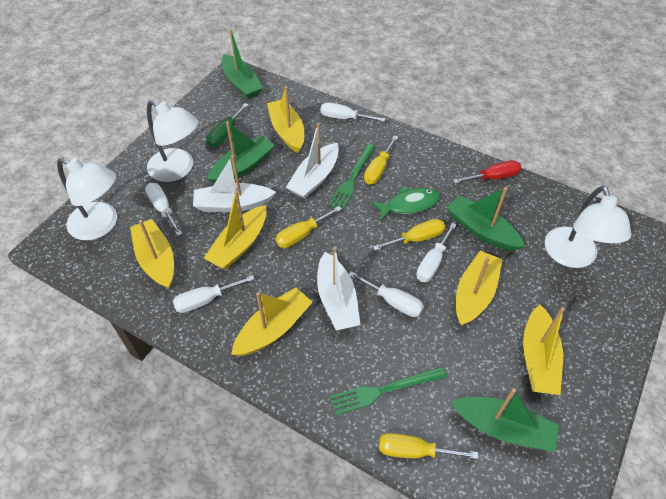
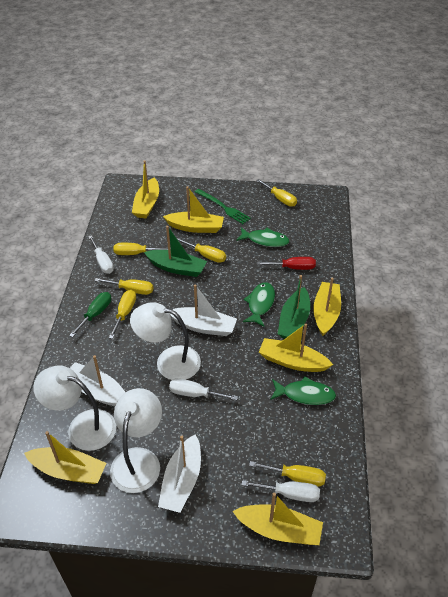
green boat: 4 -> 2
green fish: 1 -> 3
green fork: 2 -> 1
white screwdriver: 5 -> 3
yellow screwdriver: 4 -> 6

